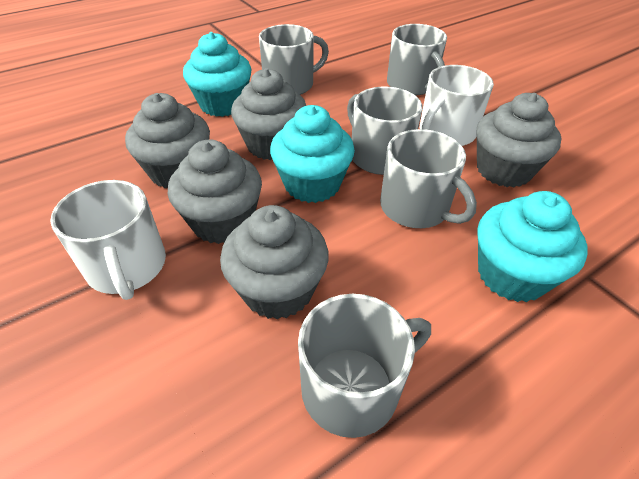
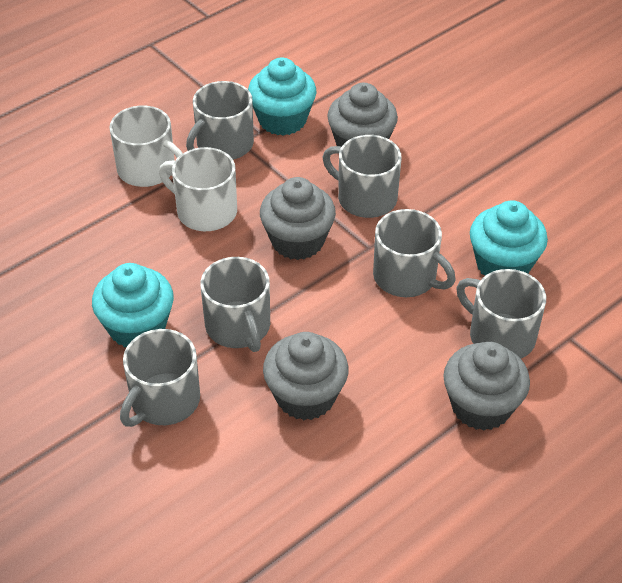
grey cupcake: 5 -> 4
grey mug: 5 -> 6

